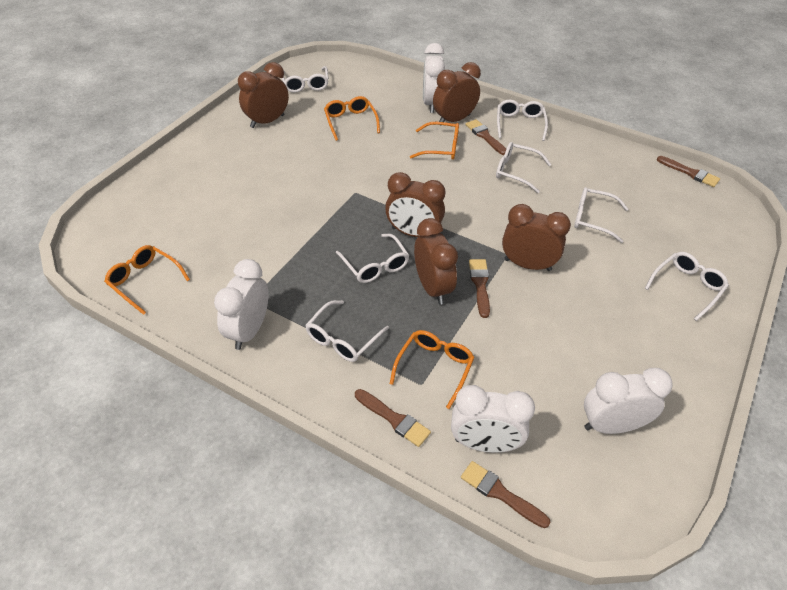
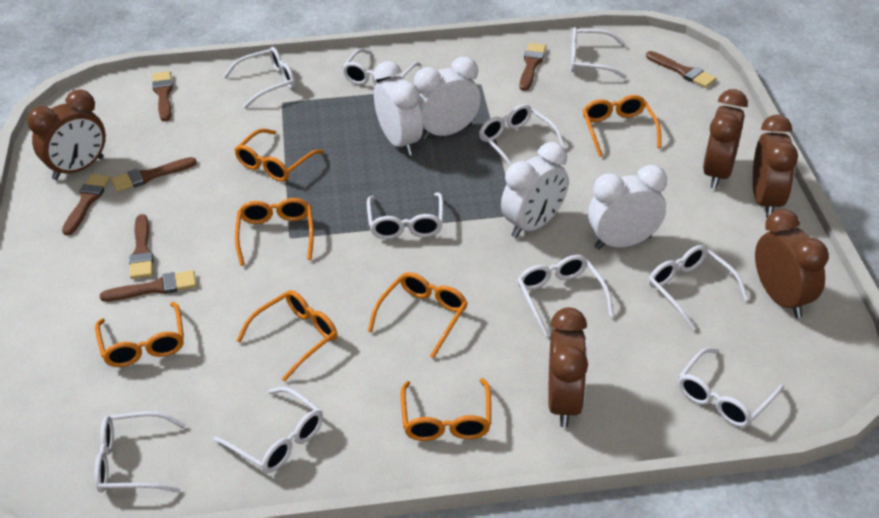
brown brush: 5 -> 7
orange glasses: 4 -> 7
white glasses: 7 -> 10

